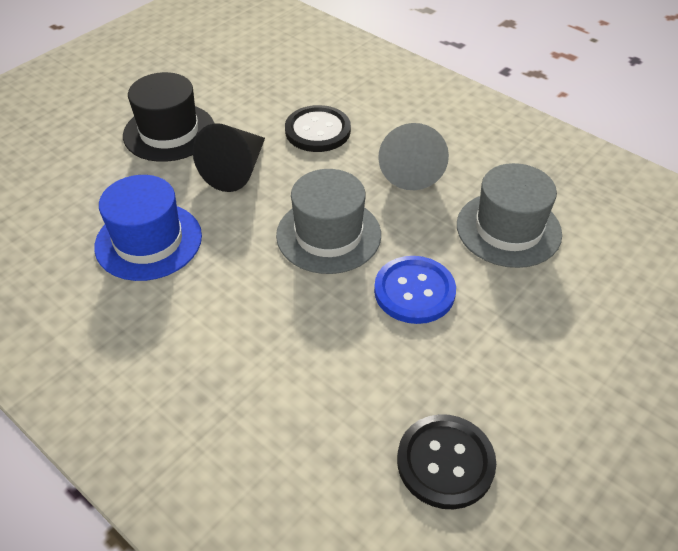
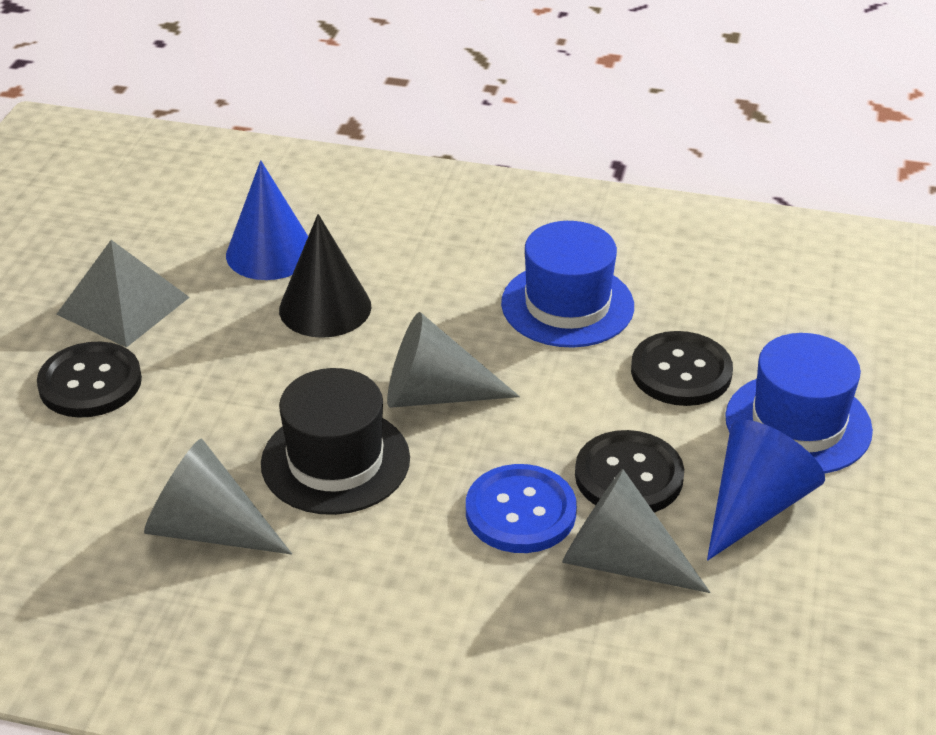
black button: 2 -> 3
blue cone: 0 -> 2
blue hat: 1 -> 2
grey cone: 1 -> 3
grey hat: 2 -> 0
grey pyramid: 0 -> 1

